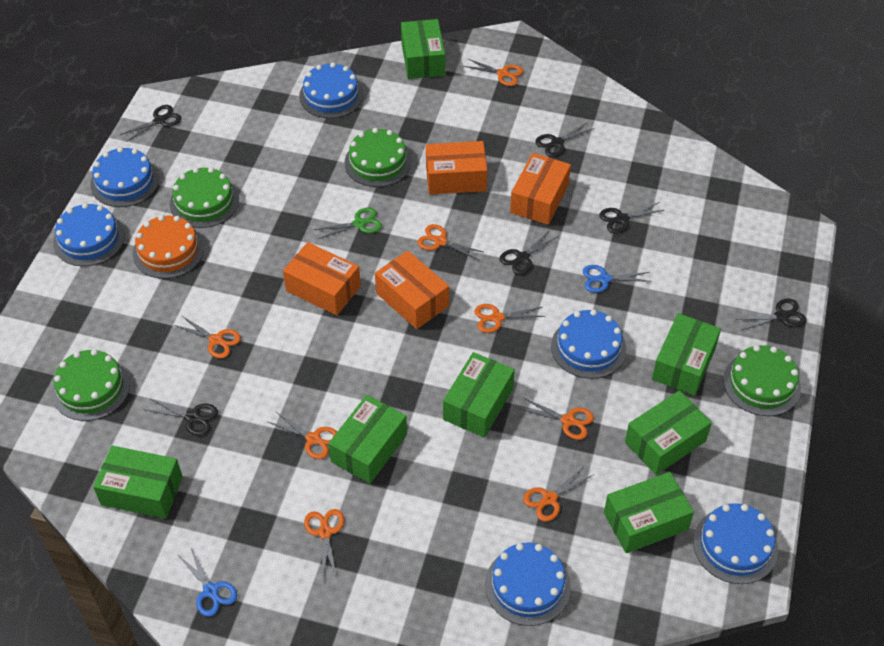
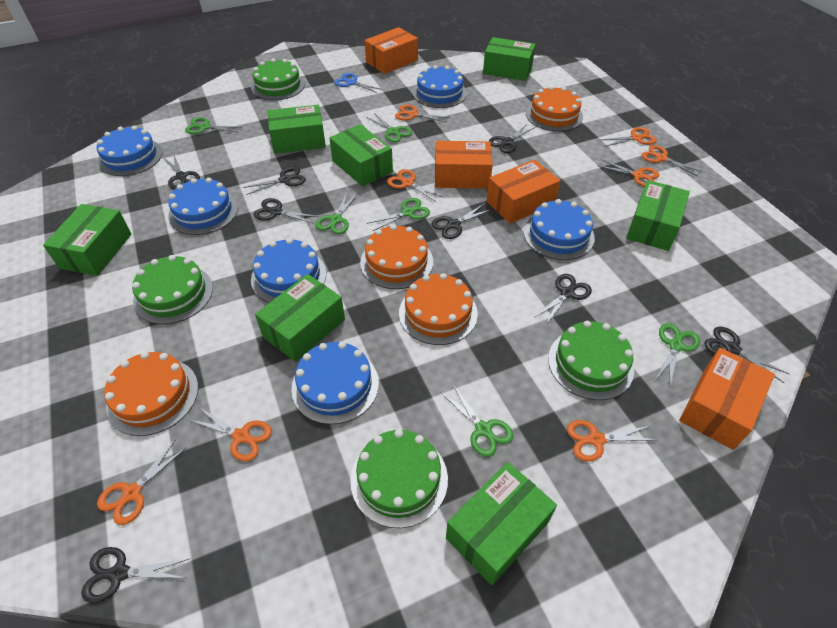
black scissors: 6 -> 8
blue scissors: 2 -> 1
green scissors: 1 -> 6
orange cake: 1 -> 4

